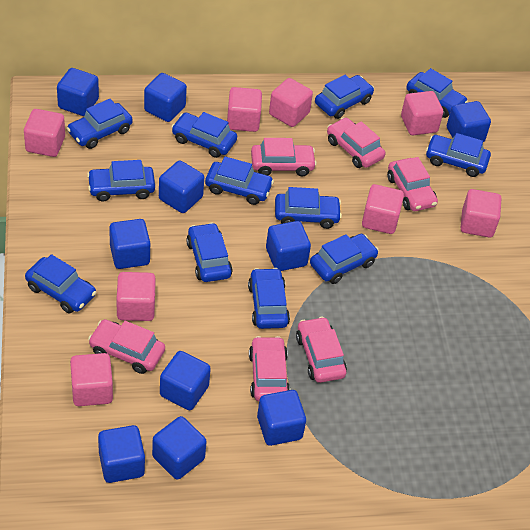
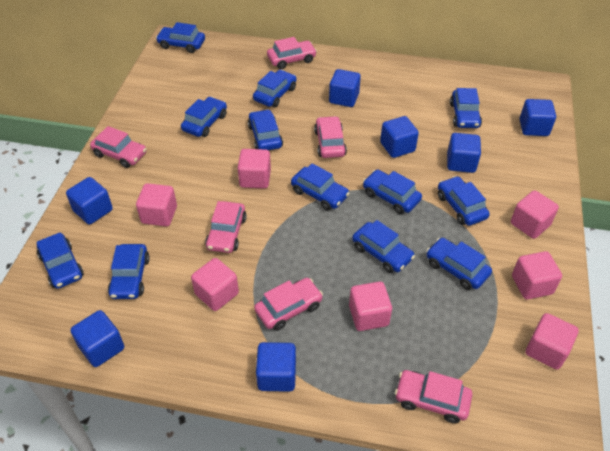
blue cube: 10 -> 7
pink cube: 8 -> 7

